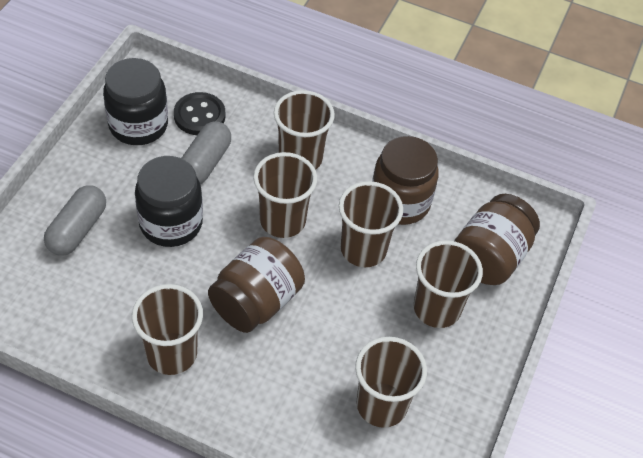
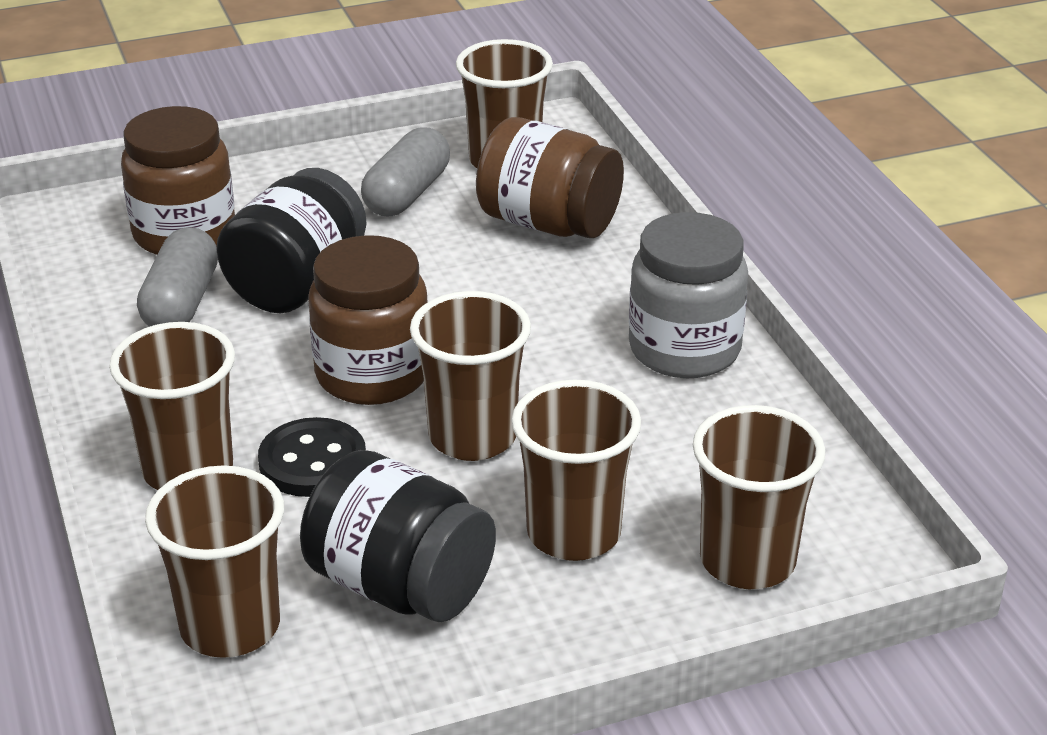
grey jar: 0 -> 1

